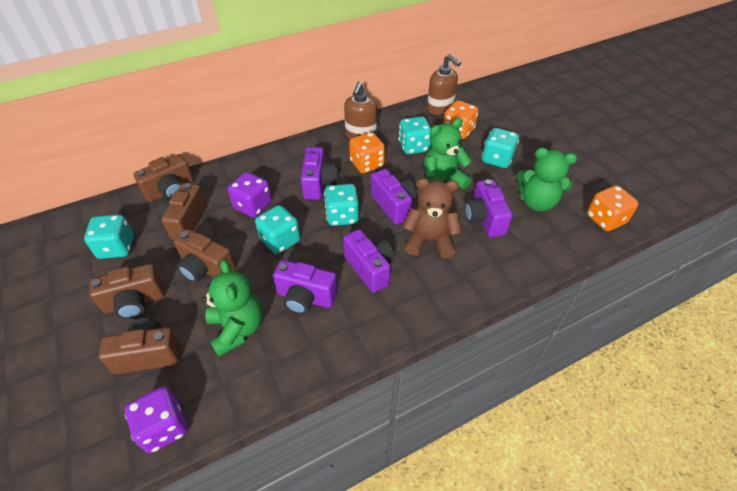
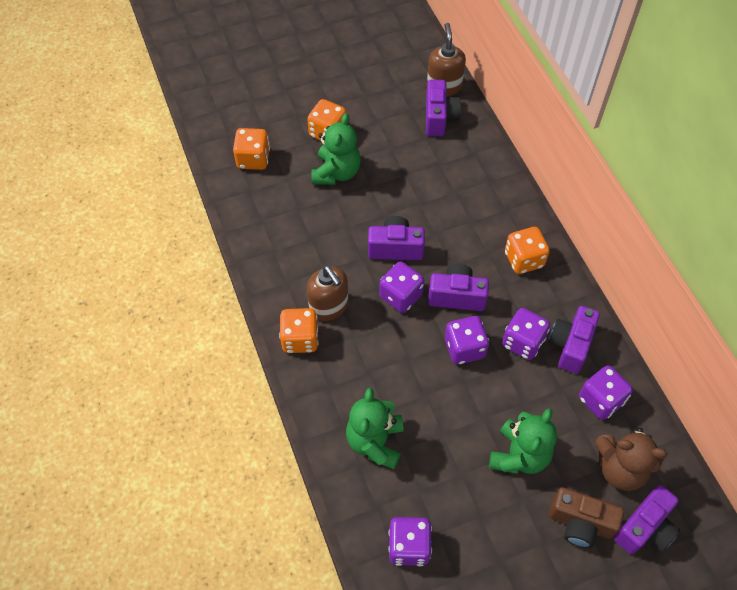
brown camera: 5 -> 1
orange dice: 3 -> 4
purple dice: 2 -> 5
turquoise dice: 5 -> 0

